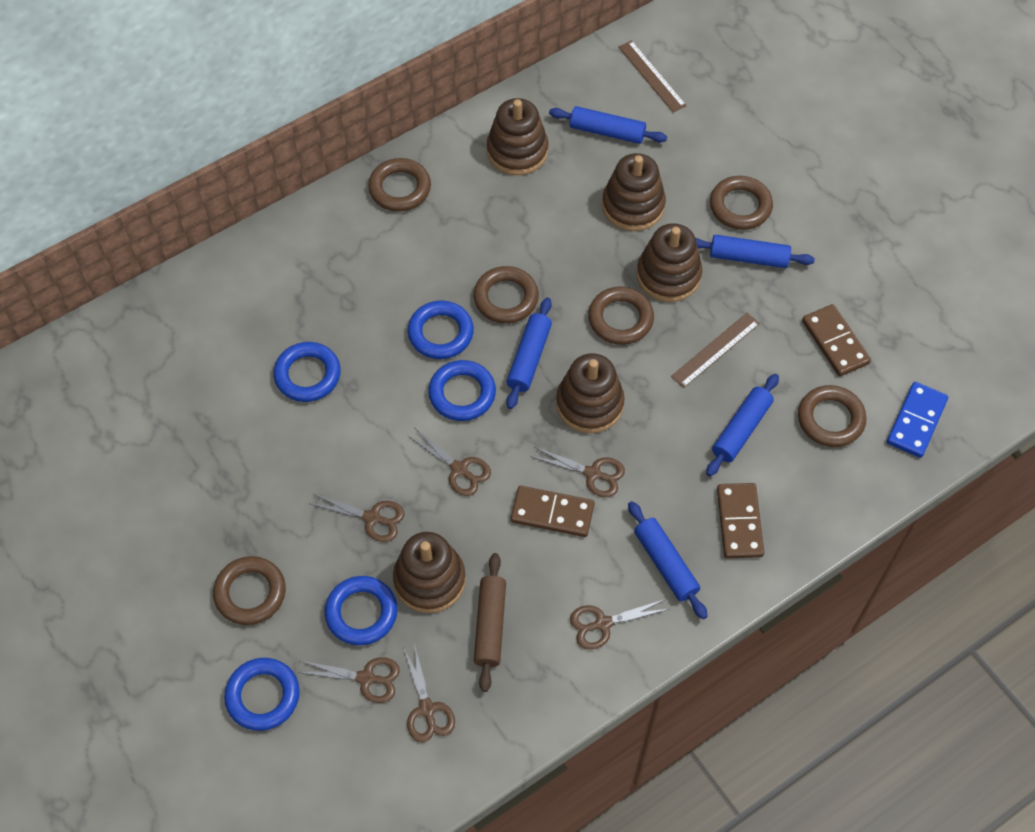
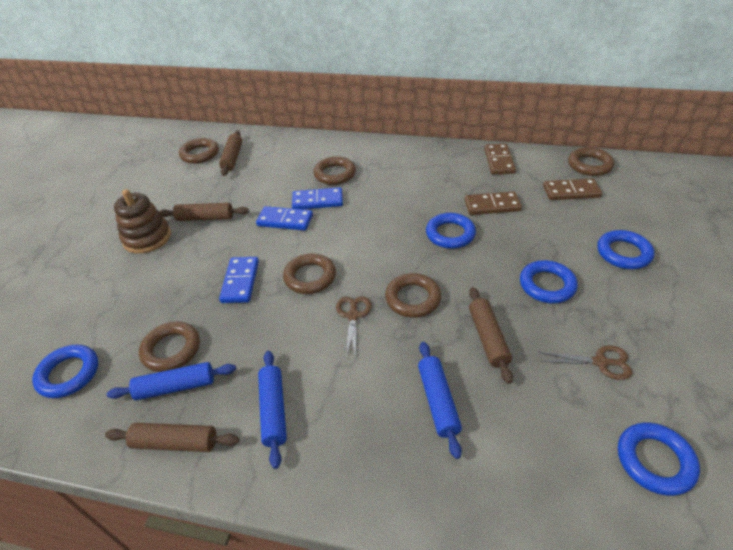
blue domino: 1 -> 3
blue rolling pin: 5 -> 3
brown rolling pin: 1 -> 4
brown ruler: 2 -> 0
brown scissors: 6 -> 2
brown stacking toy: 5 -> 1

